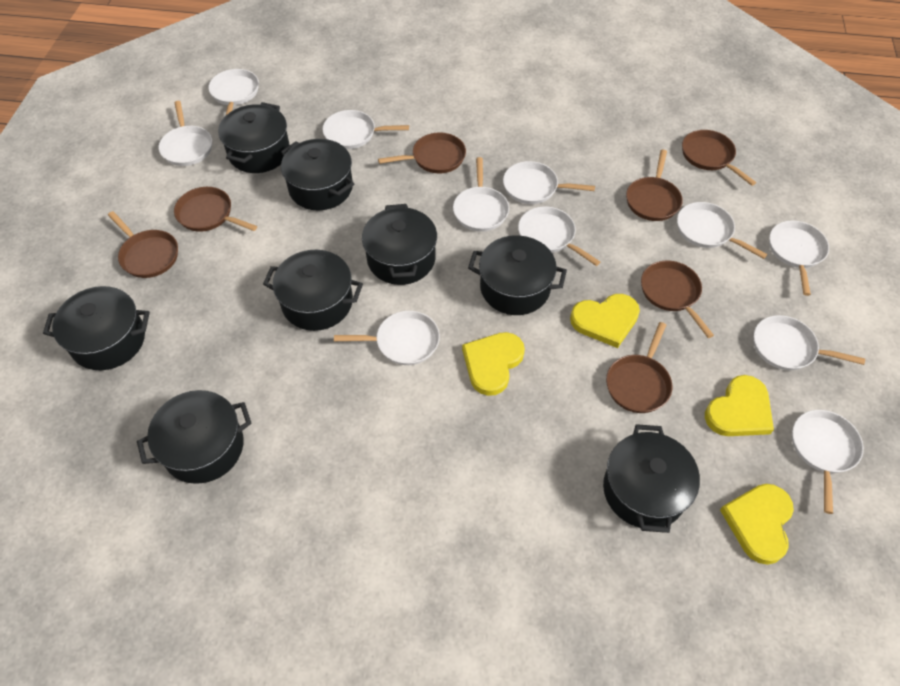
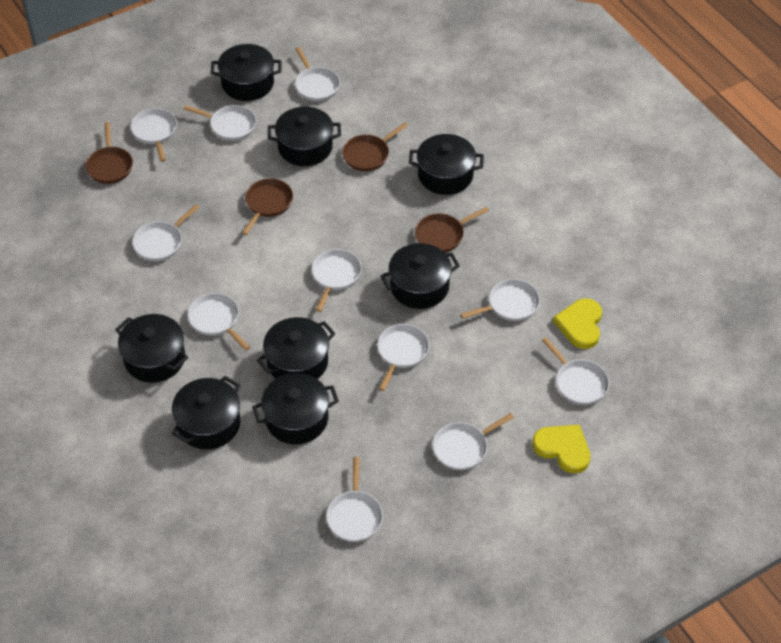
brown pan: 7 -> 4
yellow heart: 4 -> 2

